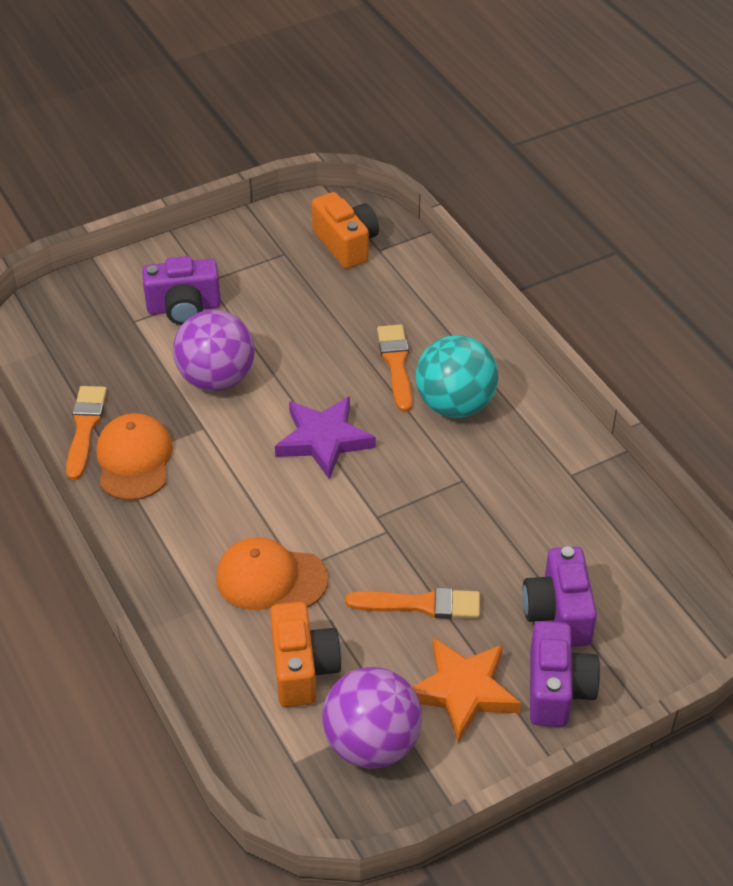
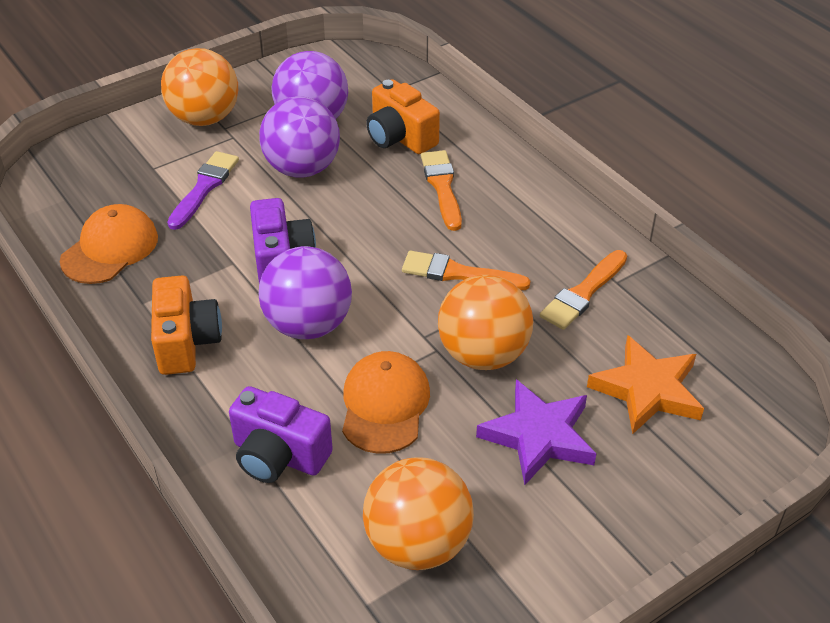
orange ball: 0 -> 3
purple ball: 2 -> 3
purple brush: 0 -> 1
purple camera: 3 -> 2
turquoise ball: 1 -> 0

